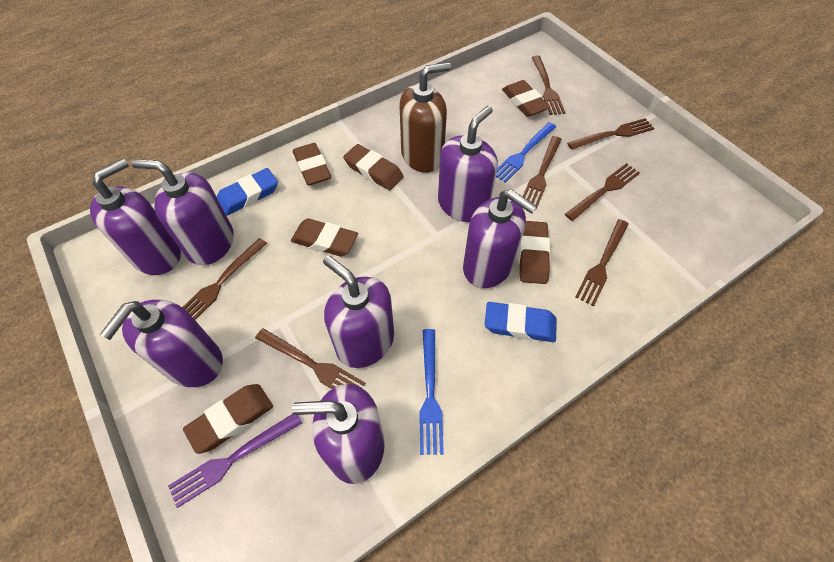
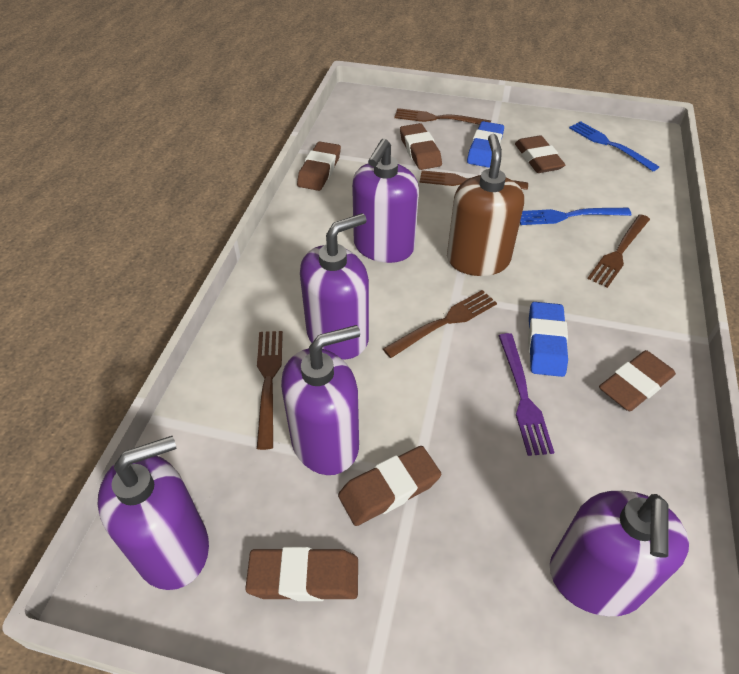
brown fork: 7 -> 5
purple soap dispenser: 7 -> 5

